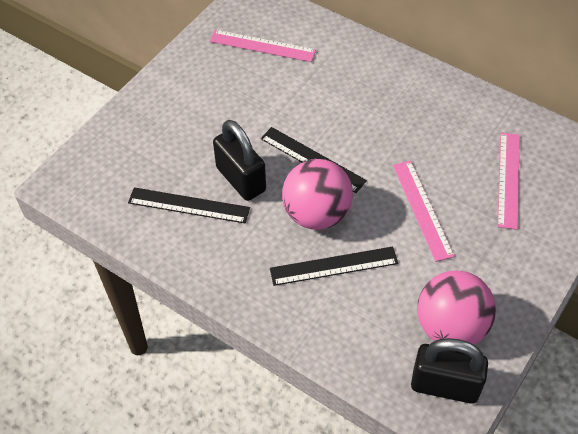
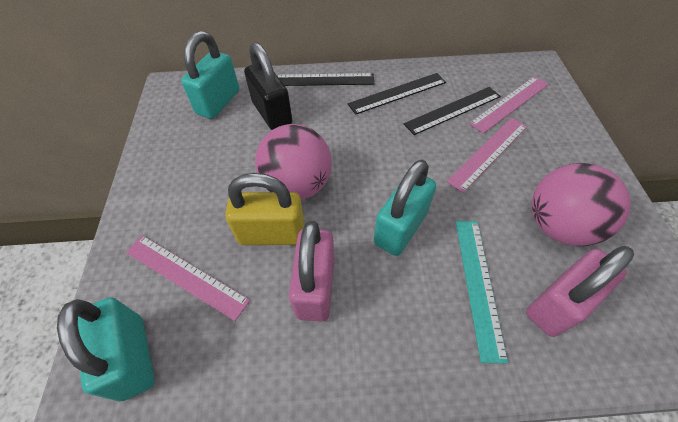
black padlock: 2 -> 1
pink padlock: 0 -> 2
turquoise padlock: 0 -> 3
turquoise ruler: 0 -> 1
yellow padlock: 0 -> 1

